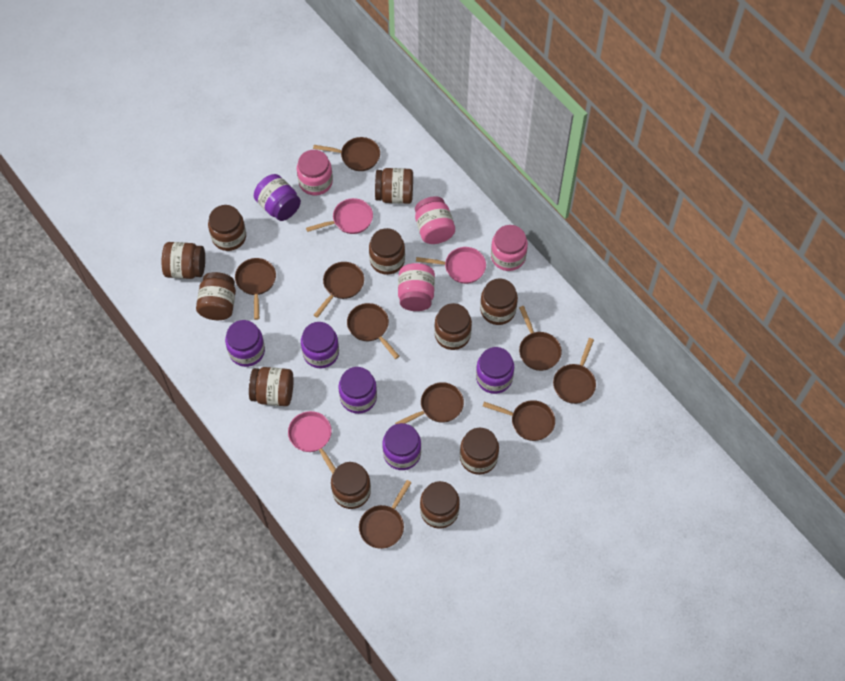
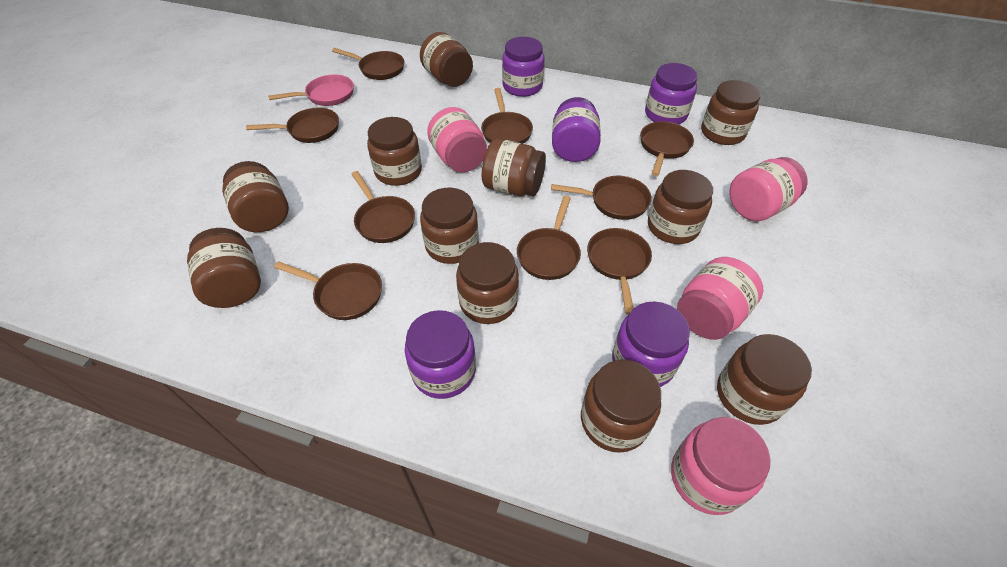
pink pan: 3 -> 1
purple jar: 6 -> 5

